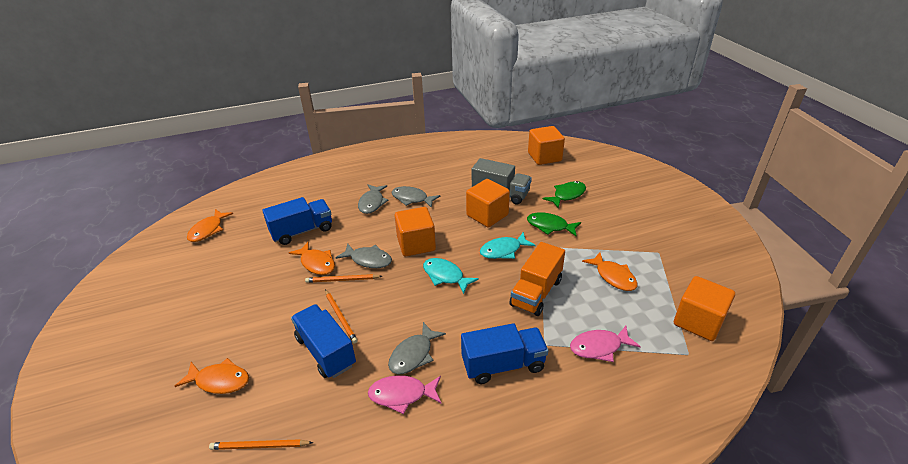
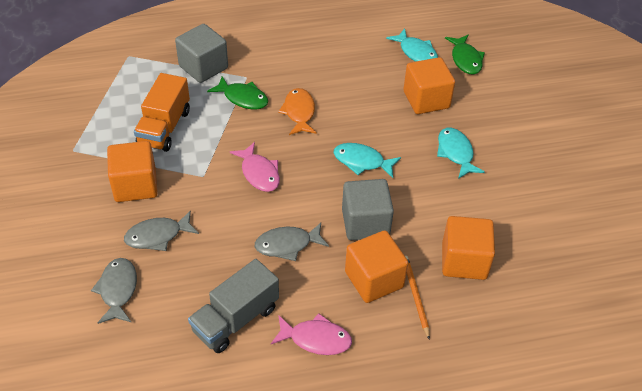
blue truck: 3 -> 0
grey cube: 0 -> 2
grey fish: 4 -> 3
orange fish: 4 -> 1
orange pencil: 3 -> 1
turquoise fish: 2 -> 3

